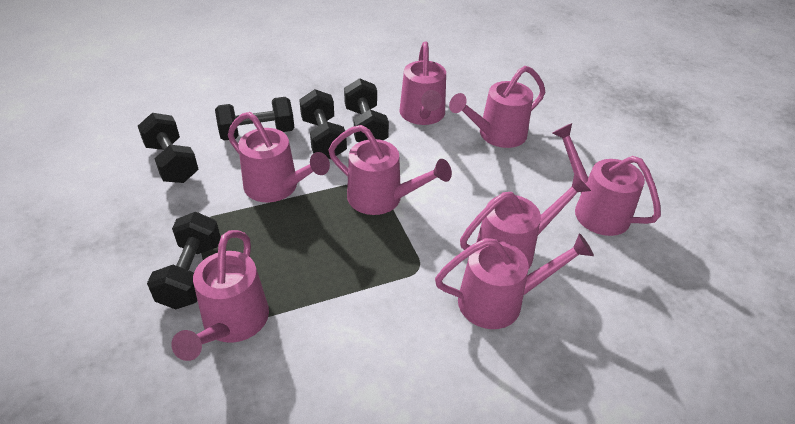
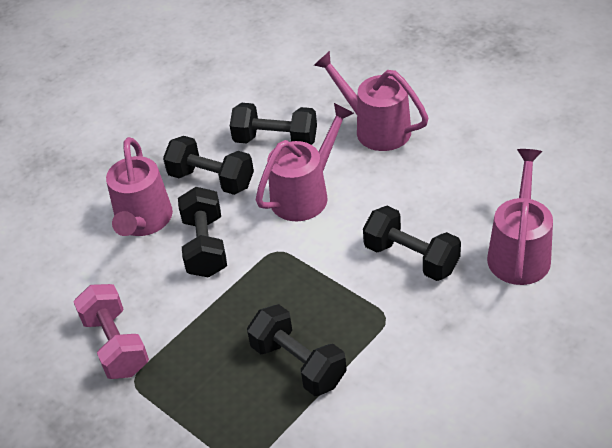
pink dumbbell: 0 -> 1
pink watering can: 8 -> 4

